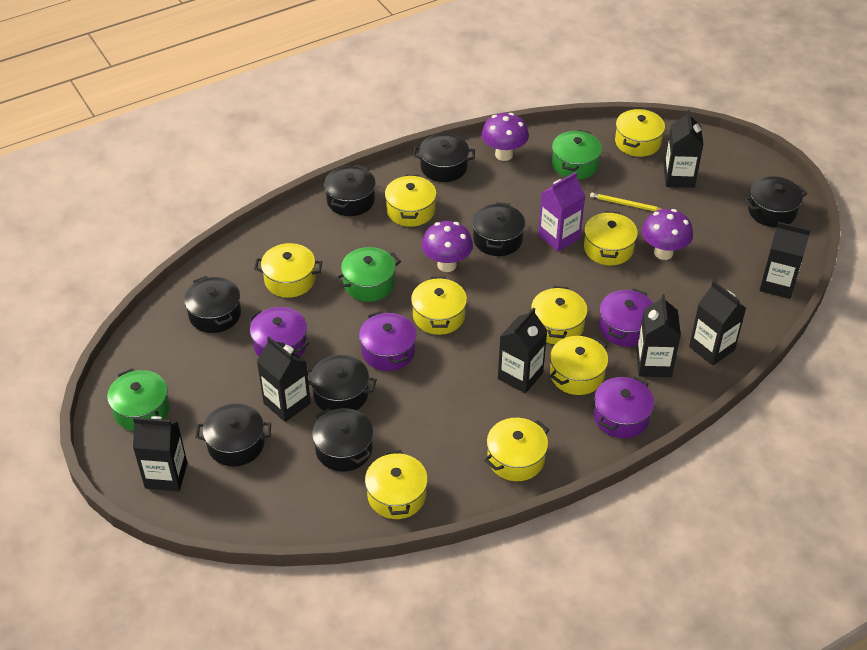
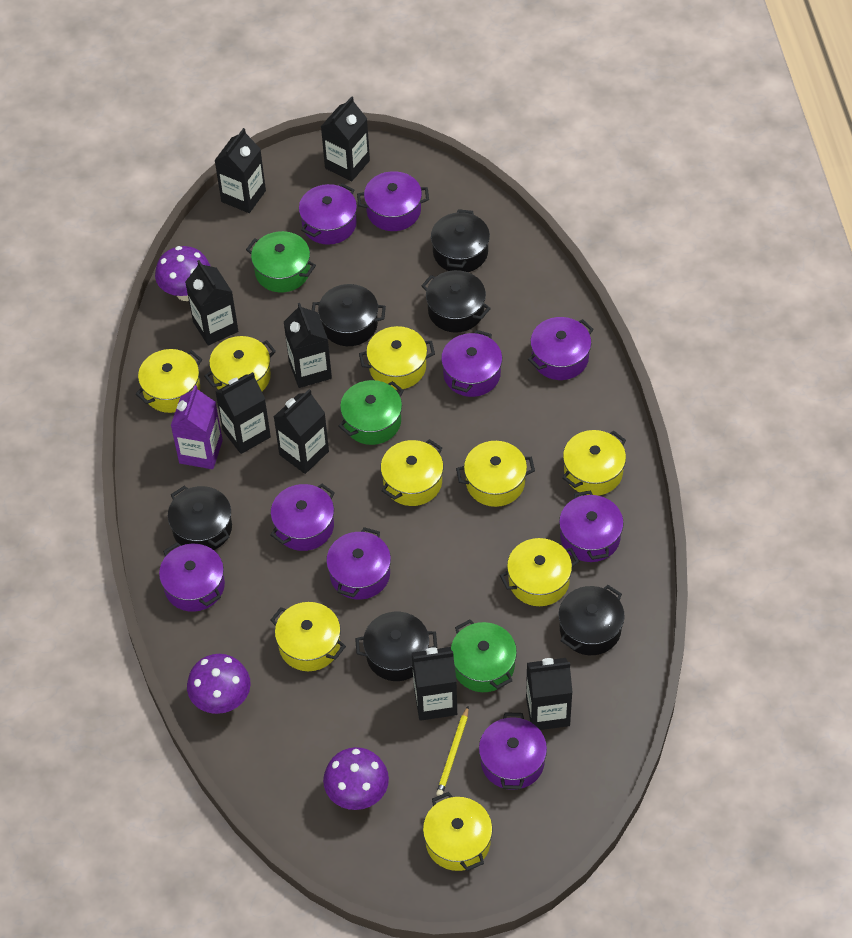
black carton: 7 -> 8
black pot: 8 -> 6
purple pot: 4 -> 9

